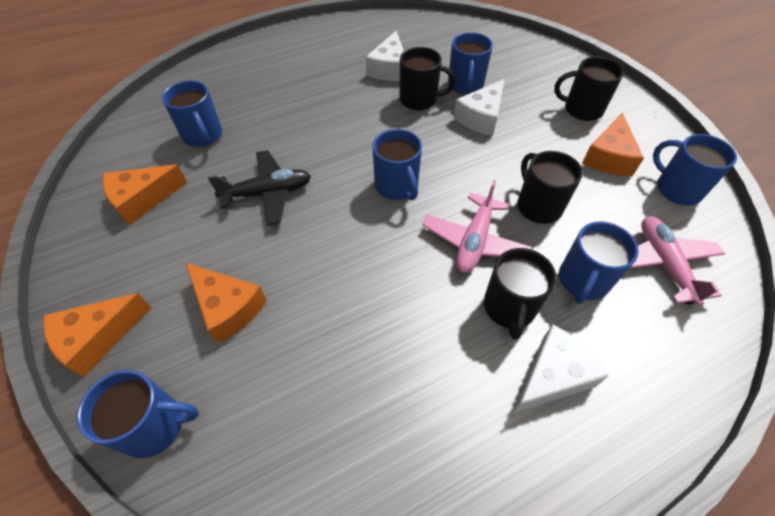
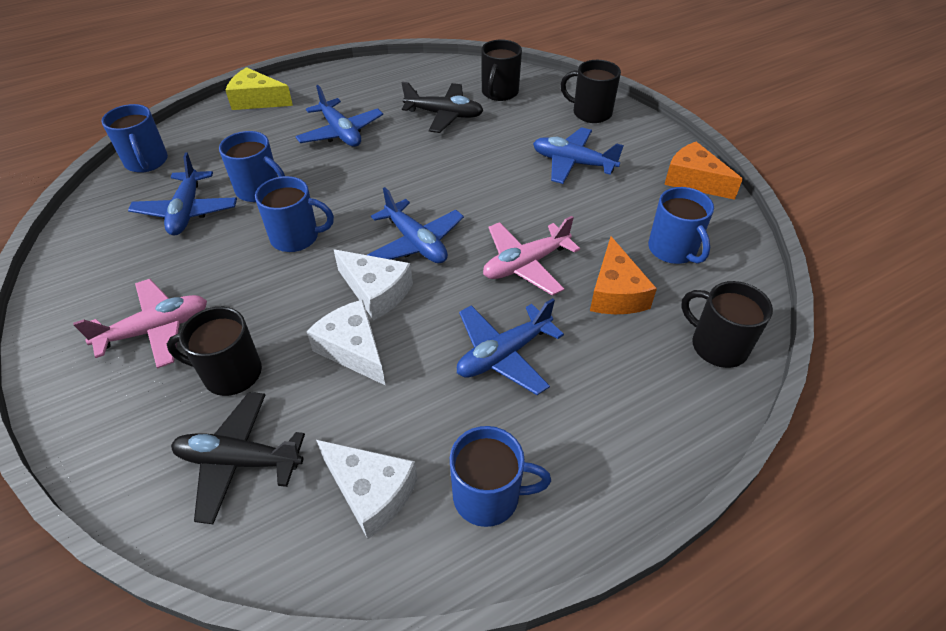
black plane: 1 -> 2
blue mug: 6 -> 5
blue plane: 0 -> 5
orange cheese: 4 -> 2
yellow cheese: 0 -> 1

